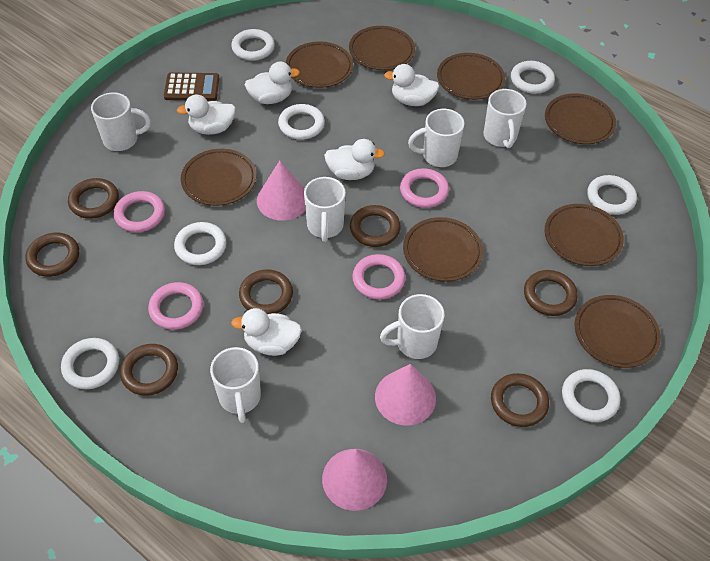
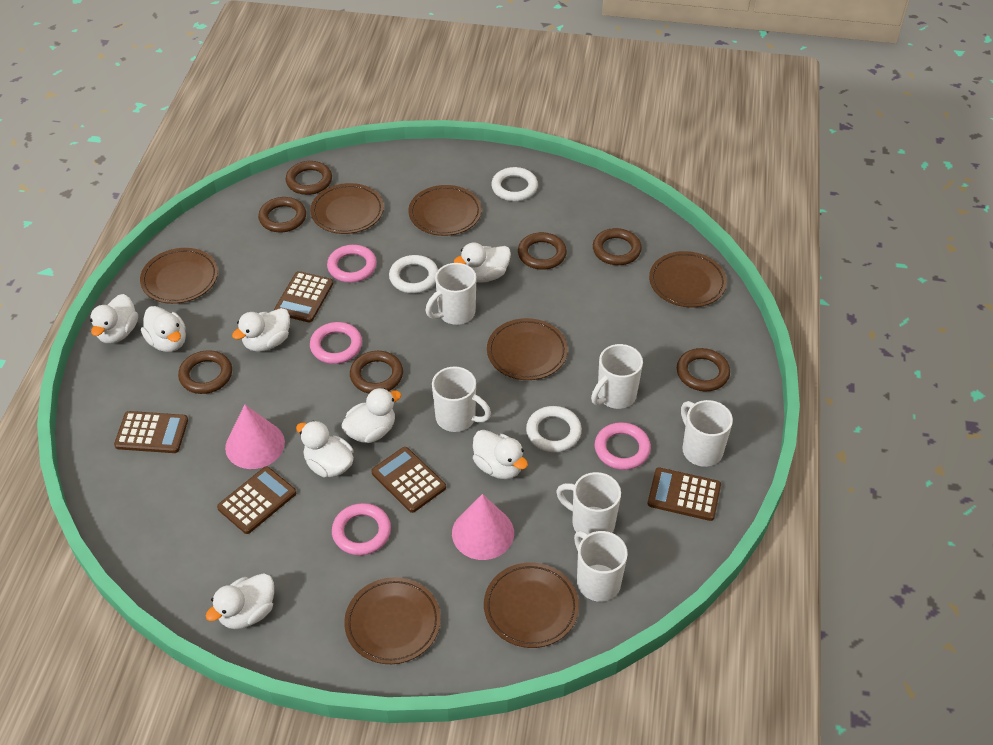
brown calculator: 1 -> 5
brown plate: 8 -> 7
pink cone: 3 -> 2
white duck: 5 -> 8
white ring: 7 -> 3

